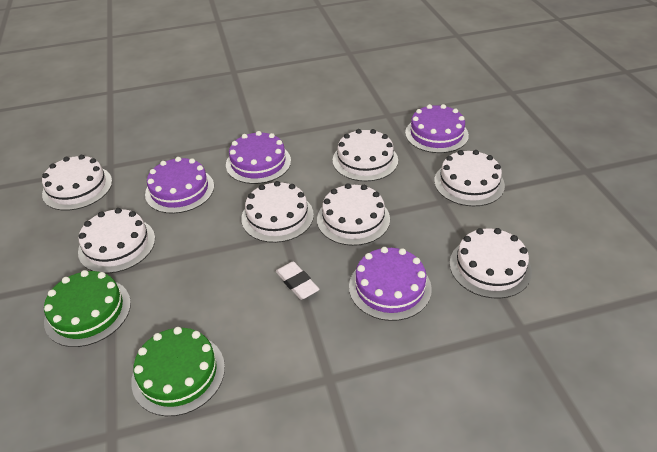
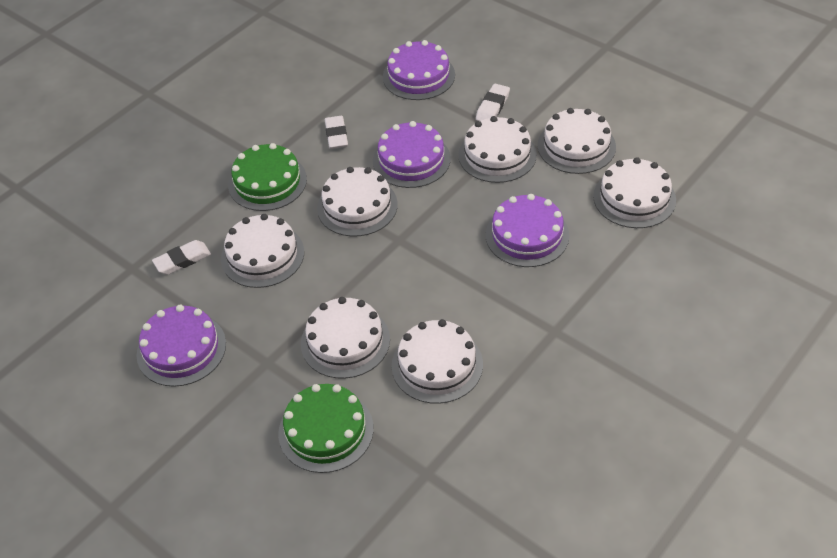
white eraser: 1 -> 3

